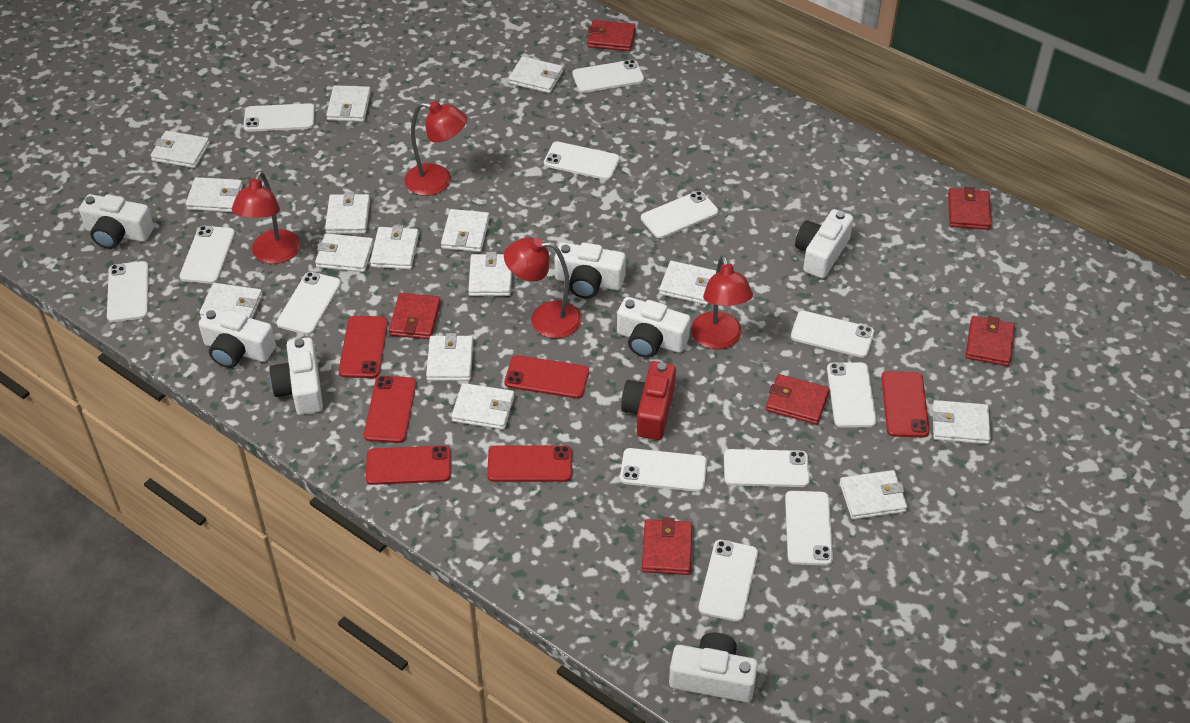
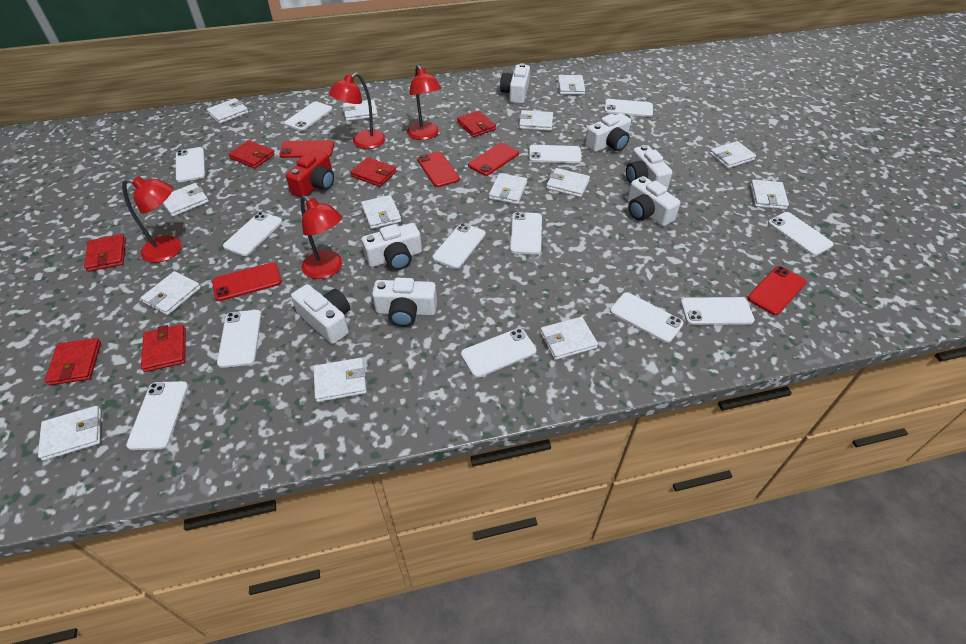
red phone: 6 -> 5
white wallet: 15 -> 14

